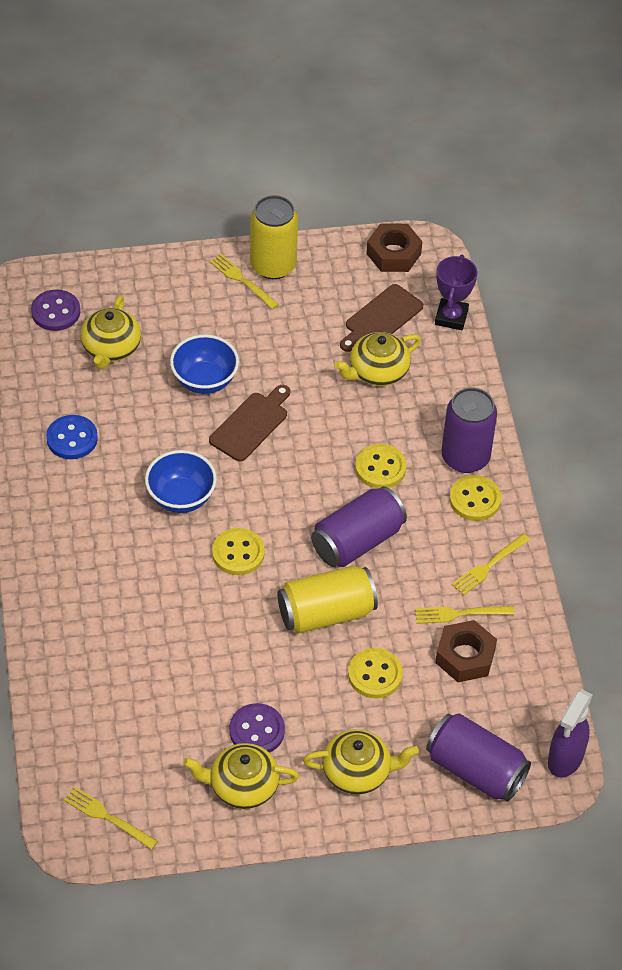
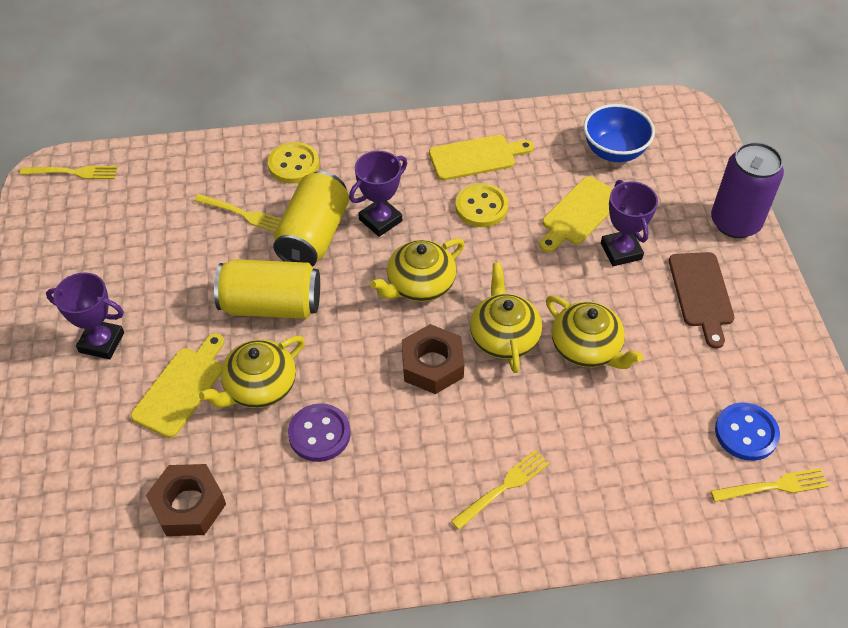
blue bowl: 2 -> 1
brown cutting board: 2 -> 1
purple button: 2 -> 1
purple can: 3 -> 1
purple spray bottle: 1 -> 0
purple trophy: 1 -> 3
yellow button: 4 -> 2
yellow cutting board: 0 -> 3

